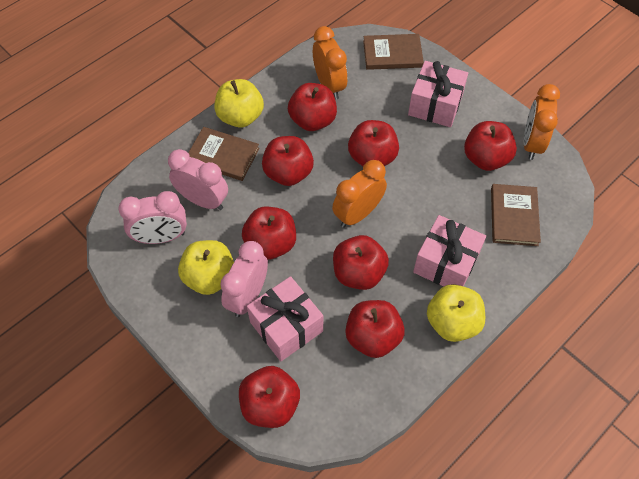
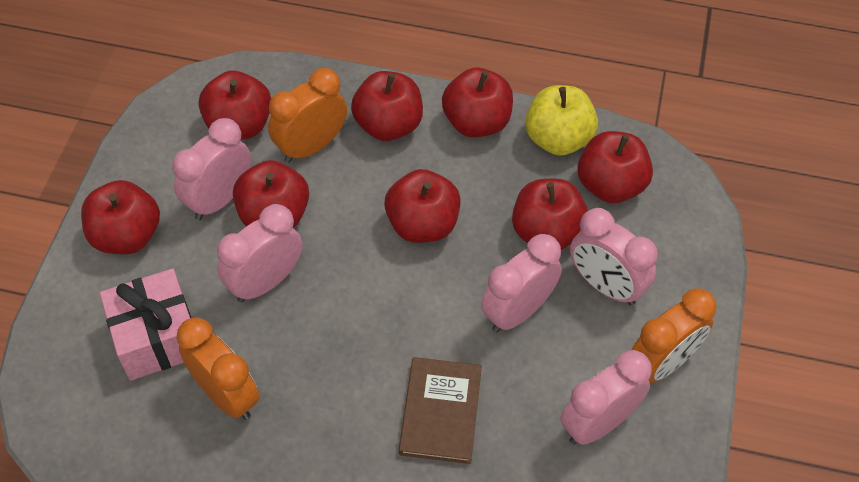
brown book: 3 -> 1
pink clock: 3 -> 5
pink gift: 3 -> 1
yellow apple: 3 -> 1

